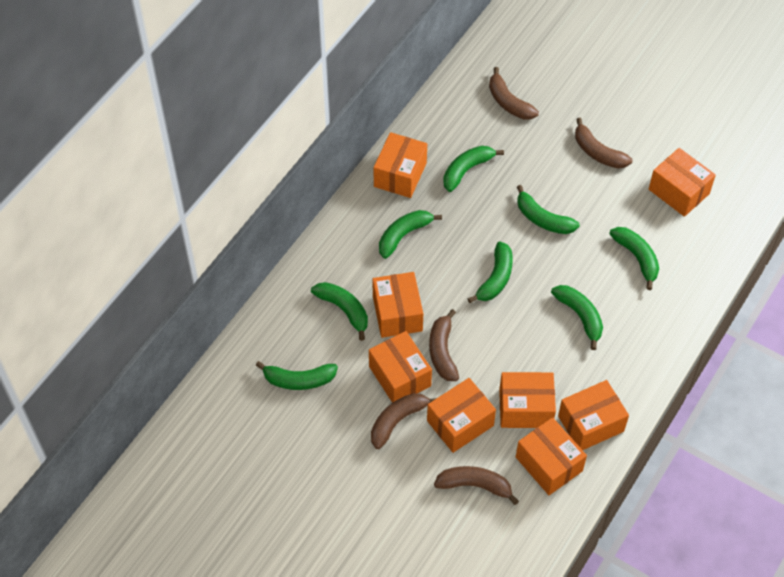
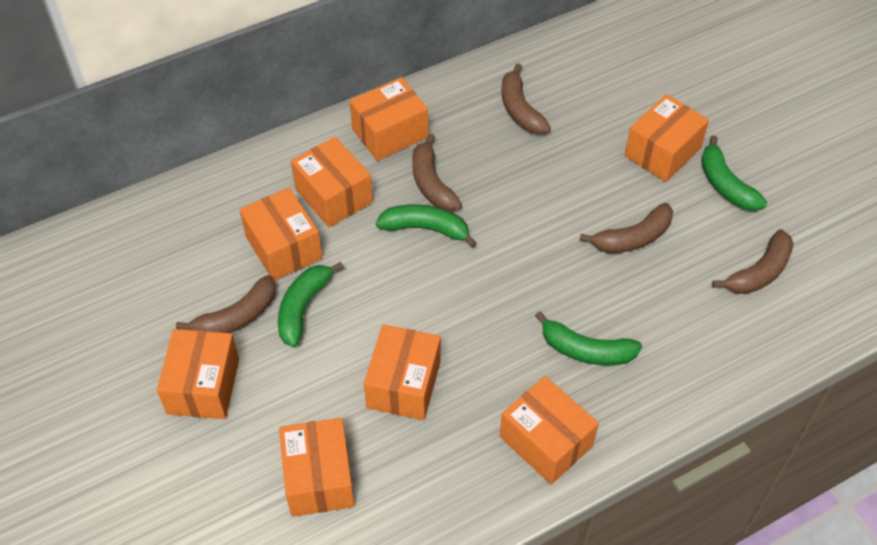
green banana: 8 -> 4

